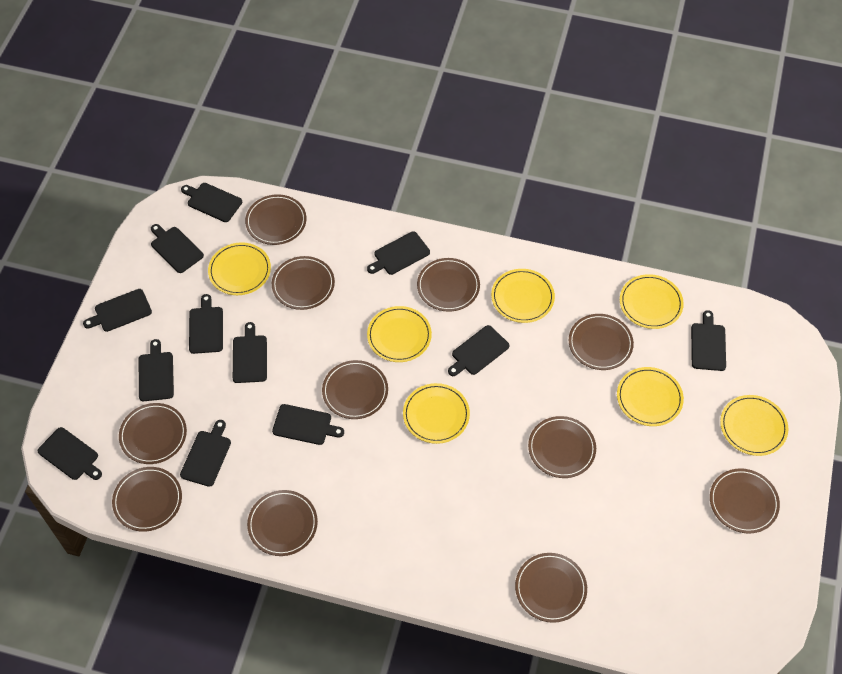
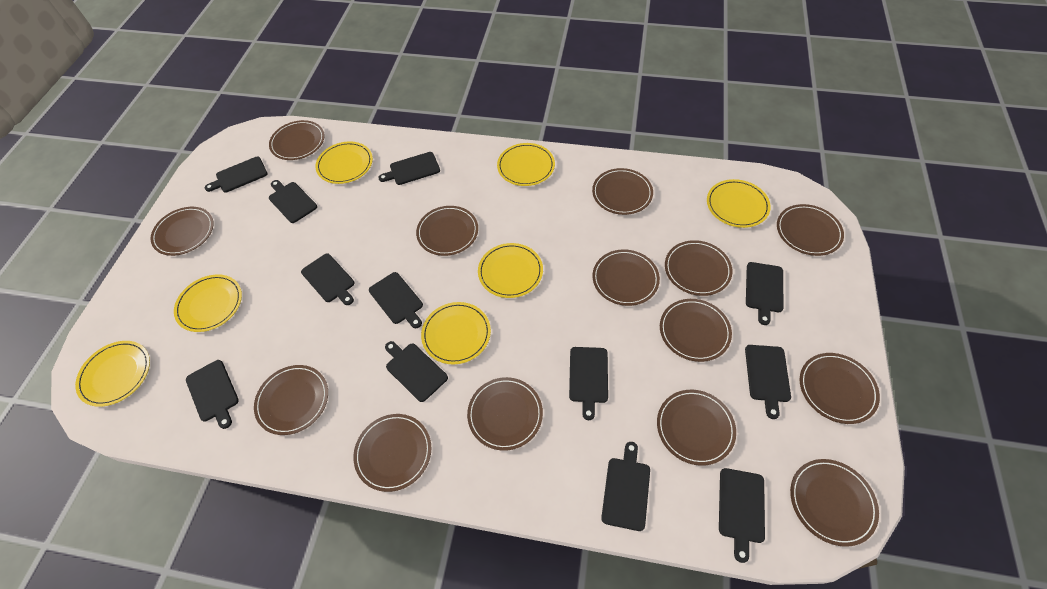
brown plate: 11 -> 14

